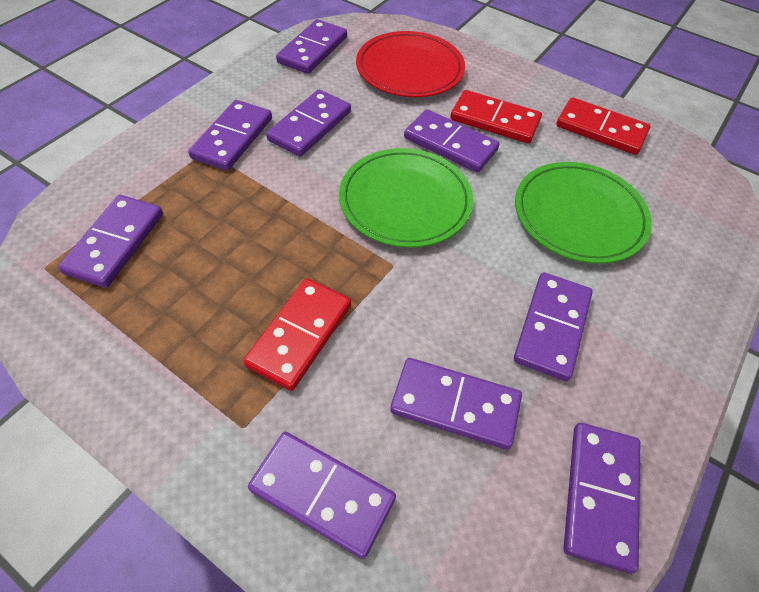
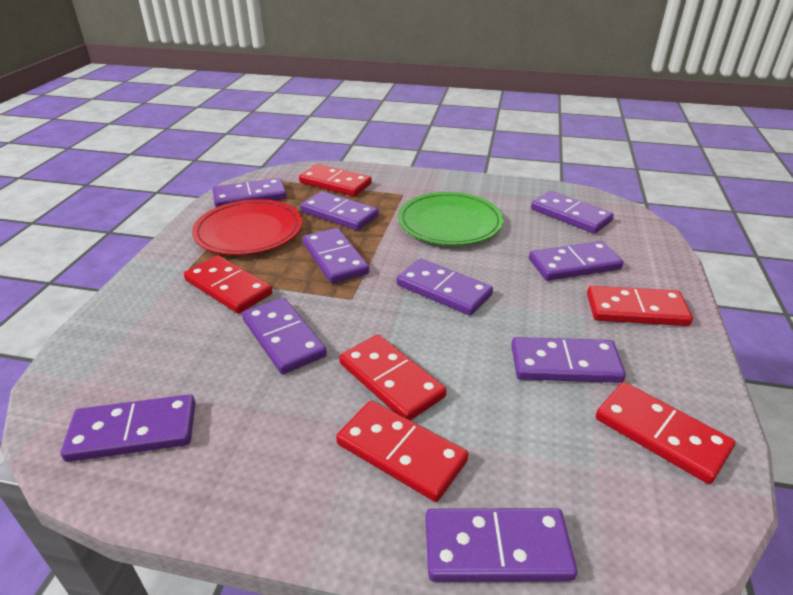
green plate: 2 -> 1
purple domino: 9 -> 10
red domino: 3 -> 6

